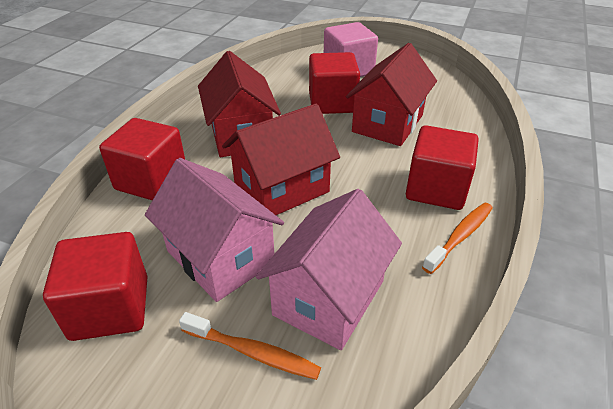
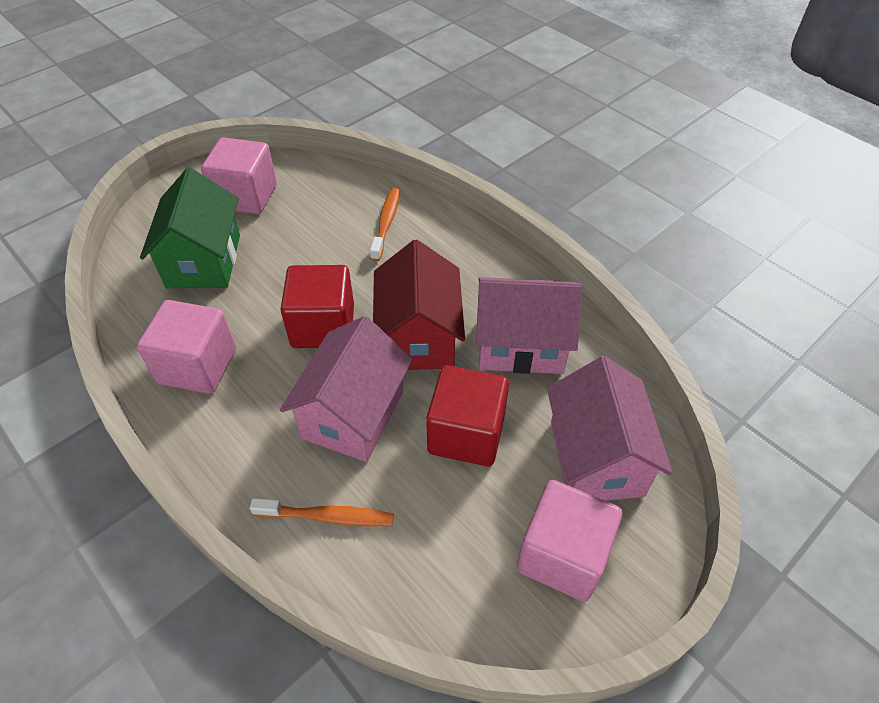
green house: 0 -> 1
pink cube: 1 -> 3
pink house: 2 -> 3
red cube: 4 -> 2
red house: 3 -> 1

